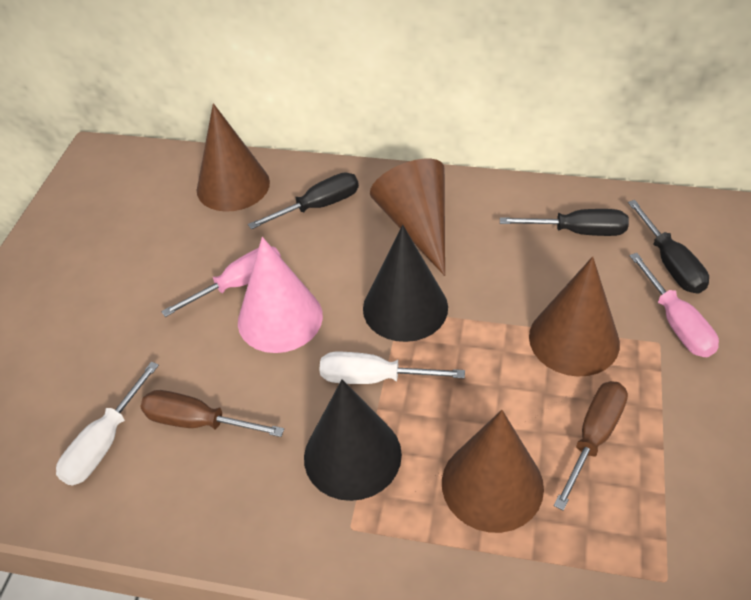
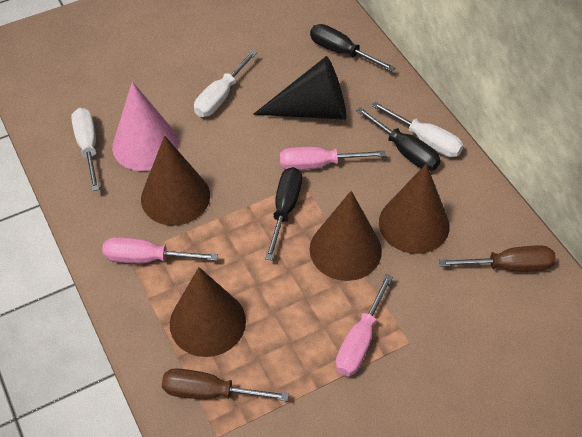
black cone: 2 -> 1
pink screwdriver: 2 -> 3
white screwdriver: 2 -> 3

